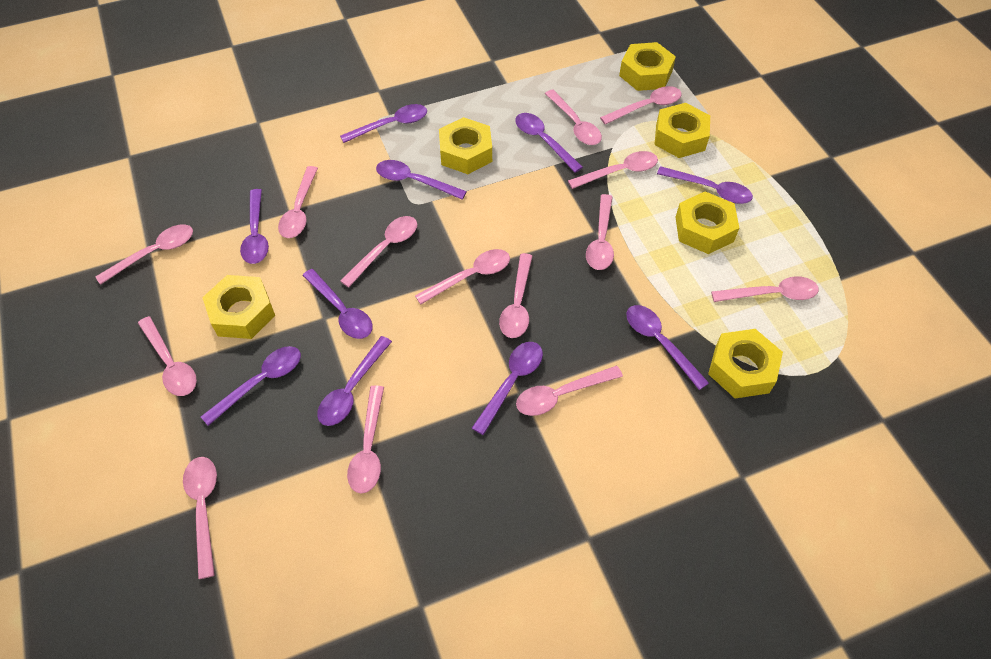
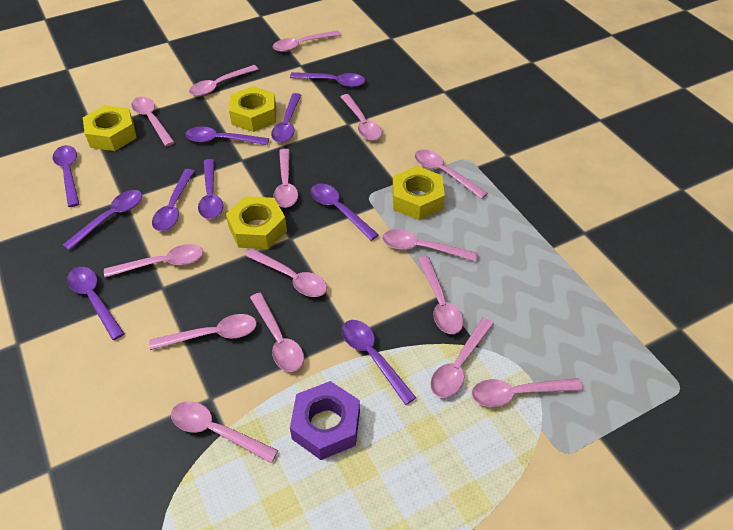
pink spoon: 14 -> 15
purple nut: 0 -> 1
yellow nut: 6 -> 4

